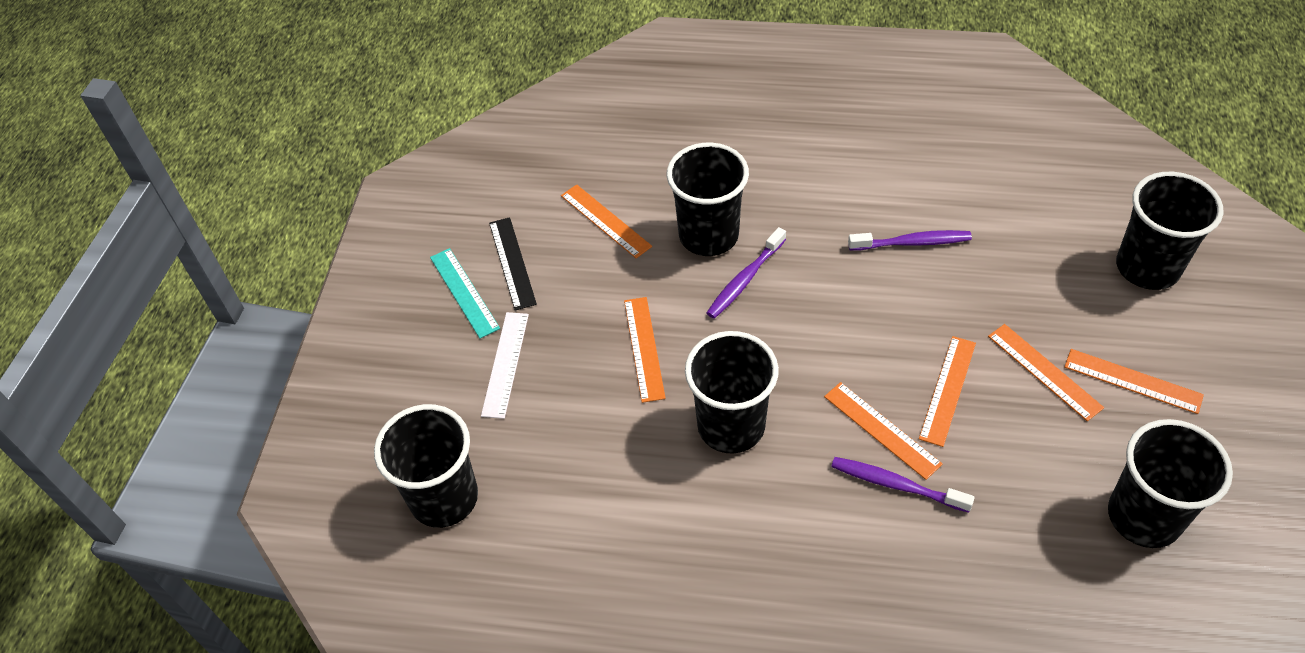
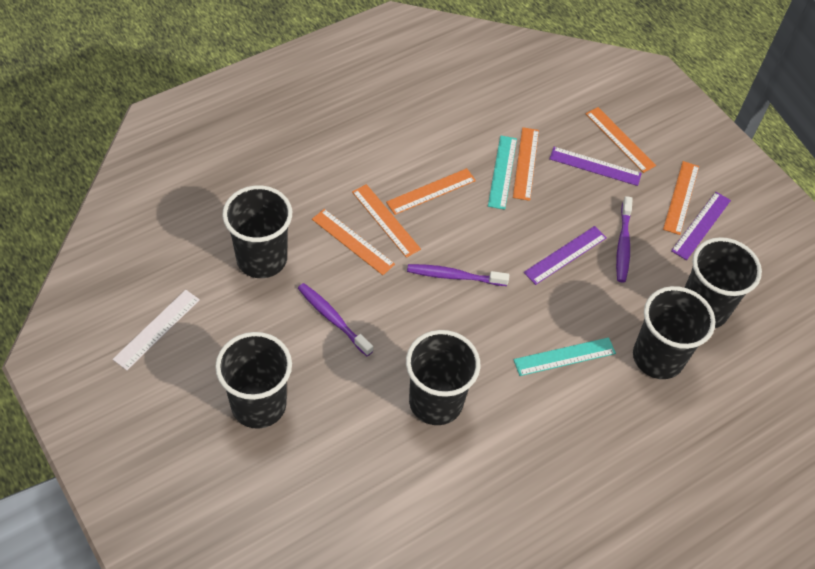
black ruler: 1 -> 0
purple ruler: 0 -> 3
turquoise ruler: 1 -> 2

